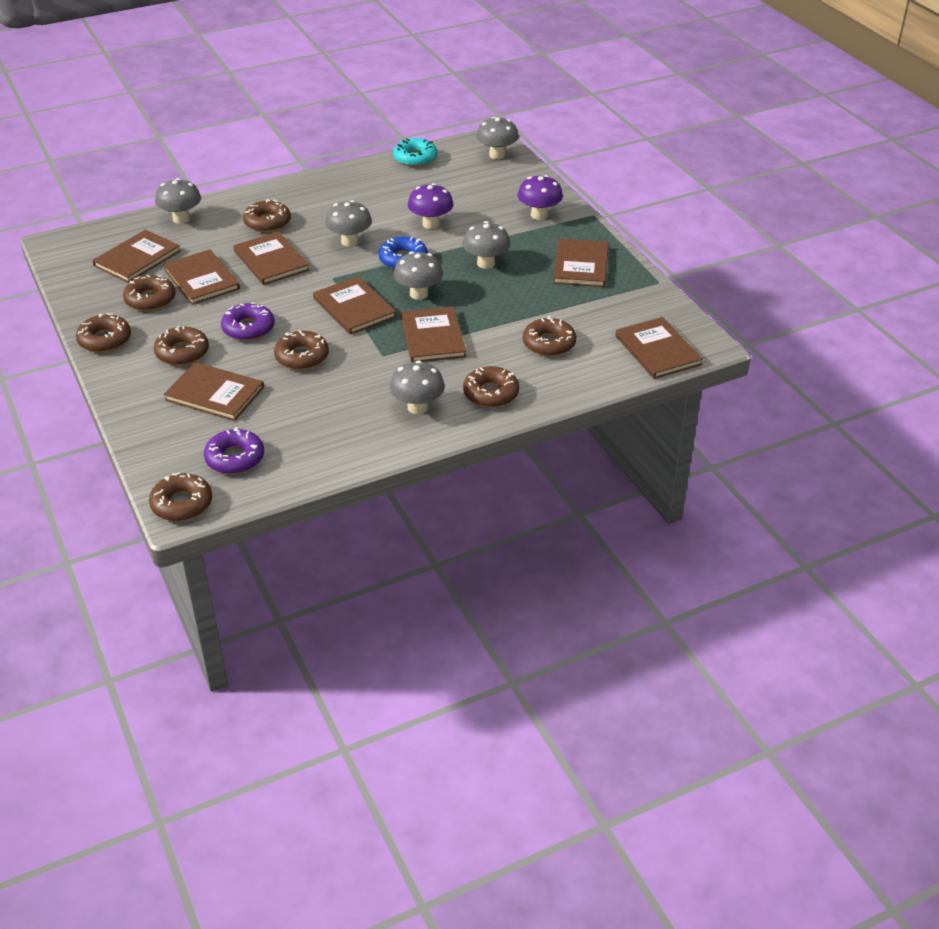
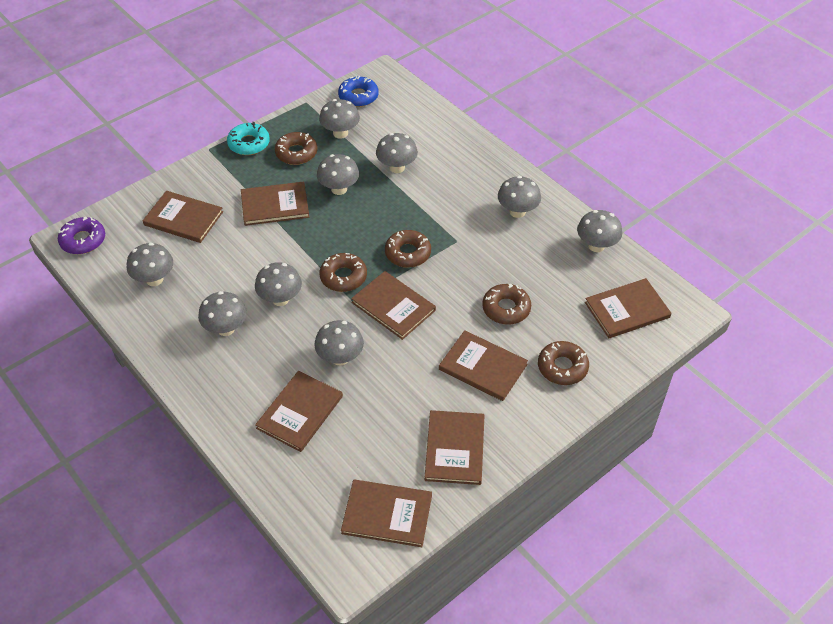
brown donut: 8 -> 5
grey mushroom: 6 -> 9
purple donut: 2 -> 1
purple mushroom: 2 -> 0

